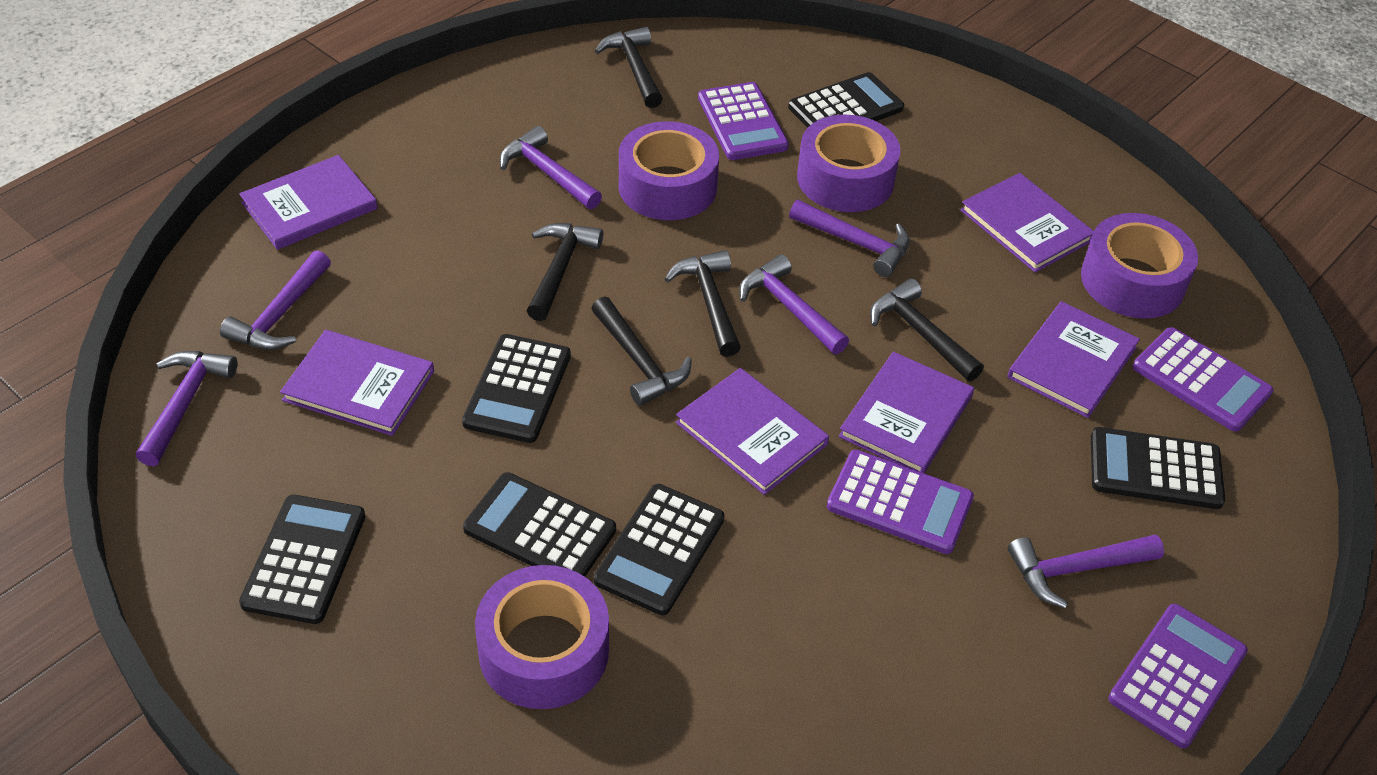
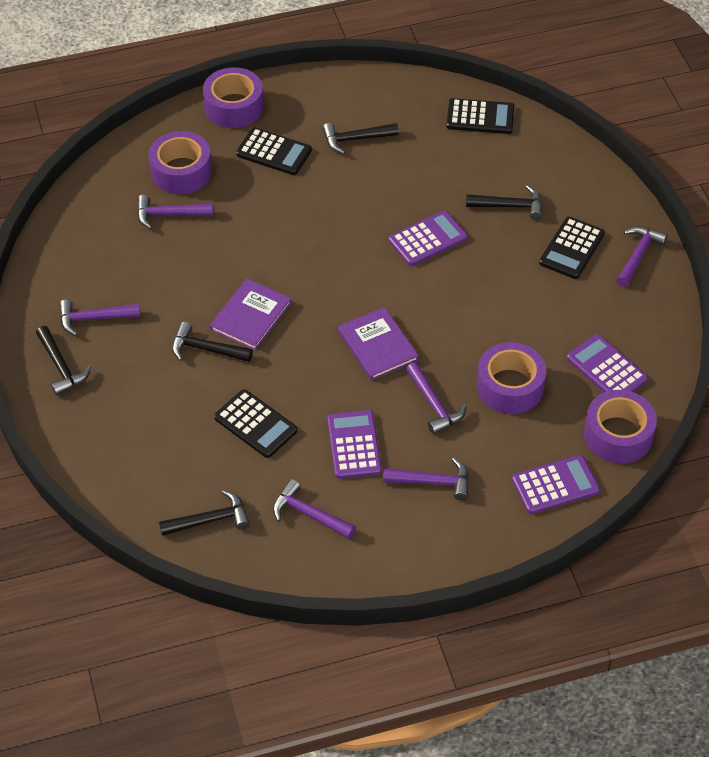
black calculator: 6 -> 4
purple book: 6 -> 2

